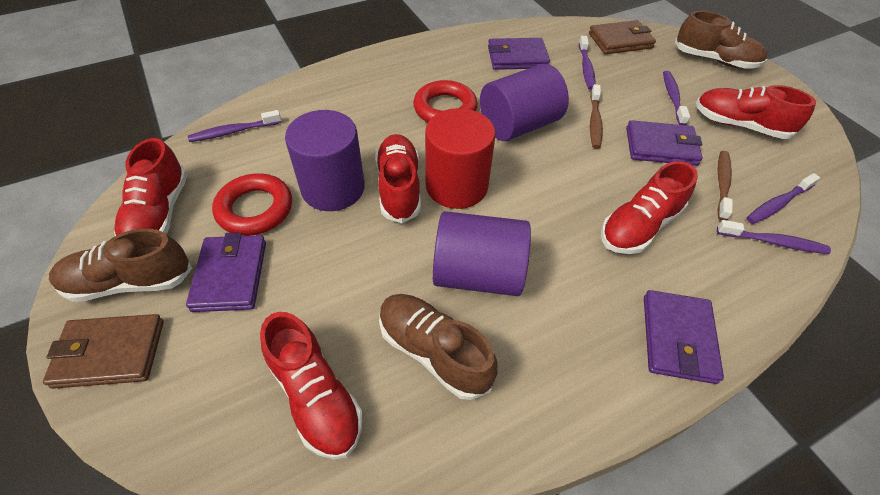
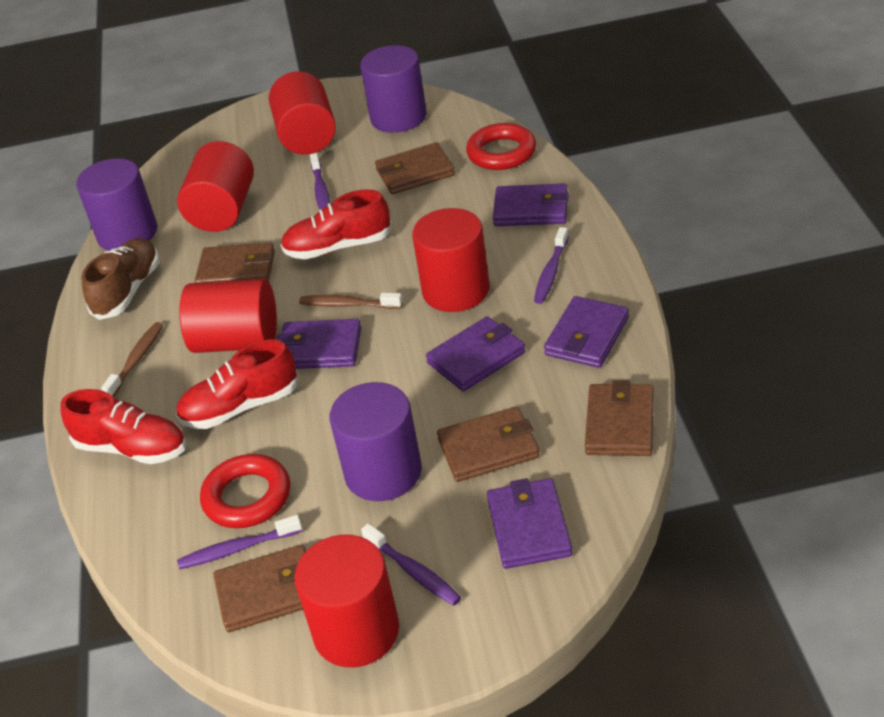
brown shoe: 3 -> 1
brown wallet: 2 -> 5
purple toothbrush: 5 -> 4
purple wallet: 4 -> 5
red cylinder: 1 -> 5
red shoe: 5 -> 3

